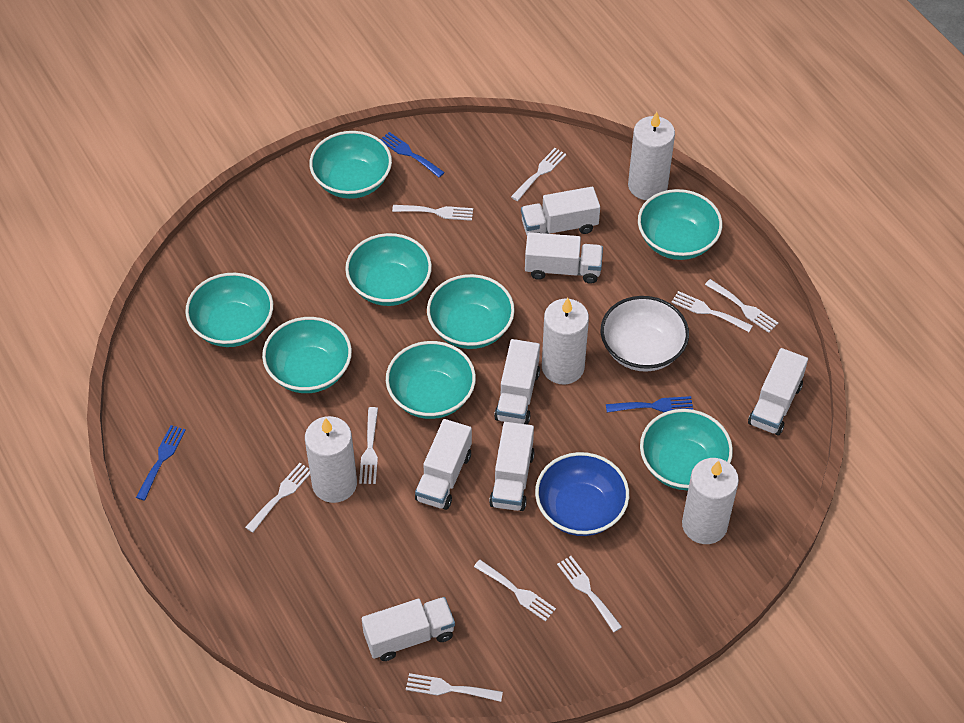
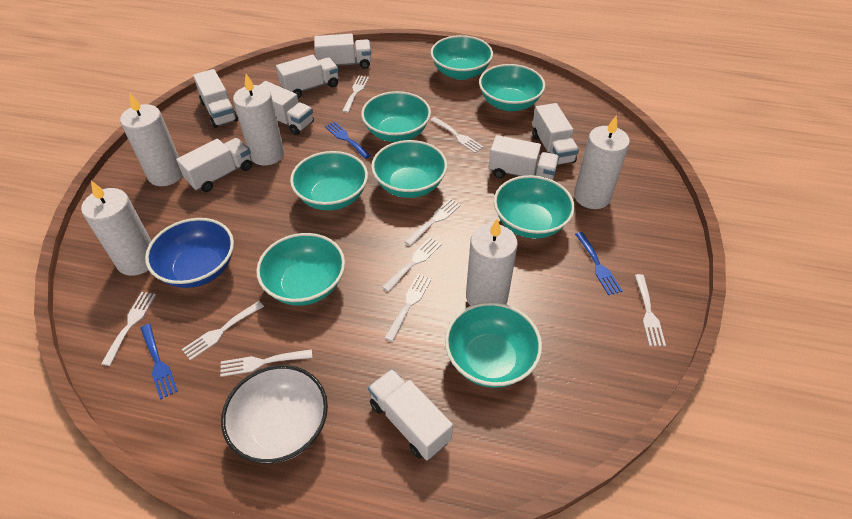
white candle: 4 -> 5
white truck: 7 -> 8

